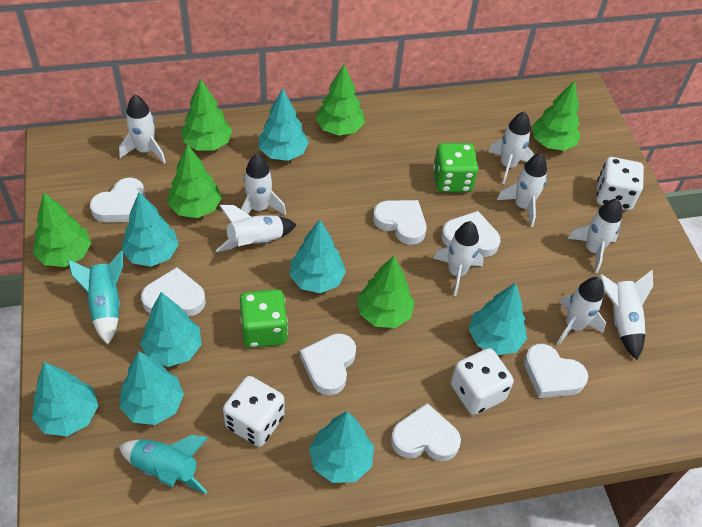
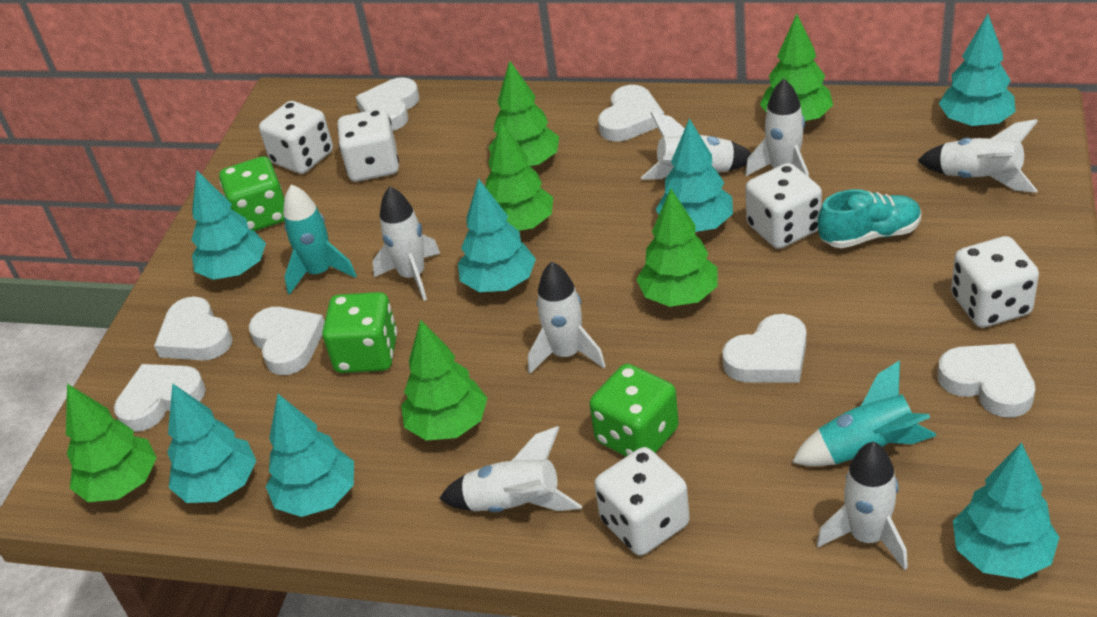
green dice: 2 -> 3
turquoise shoe: 0 -> 1
turquoise tree: 8 -> 7
white dice: 3 -> 5
white rocket: 9 -> 7

